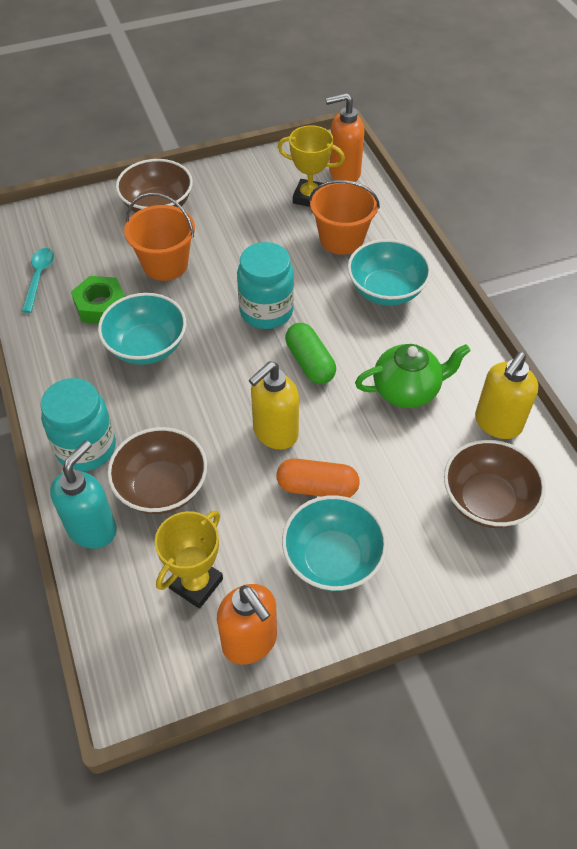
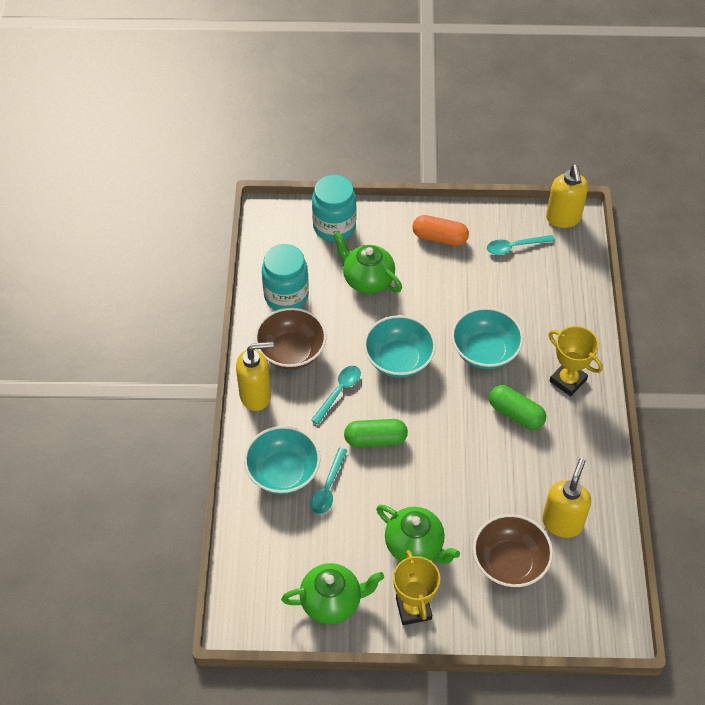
brown bowl: 3 -> 2
green capsule: 1 -> 2
green nut: 1 -> 0
green teapot: 1 -> 3
orange bucket: 2 -> 0
orange soap dispenser: 2 -> 0
turquoise soap dispenser: 1 -> 0
turquoise spoon: 1 -> 3
yellow soap dispenser: 2 -> 3

